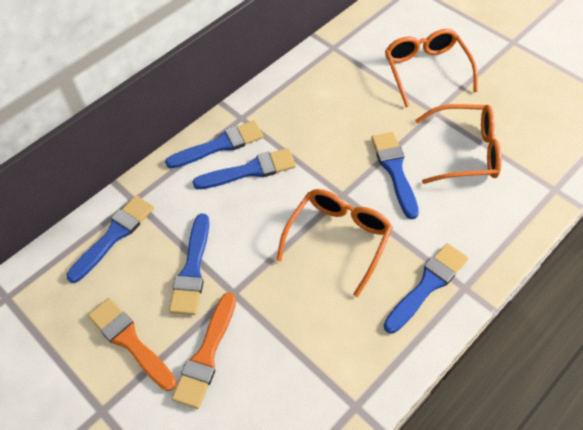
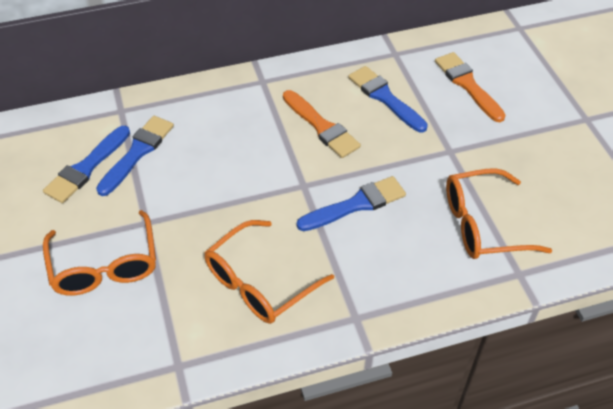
blue brush: 6 -> 4

